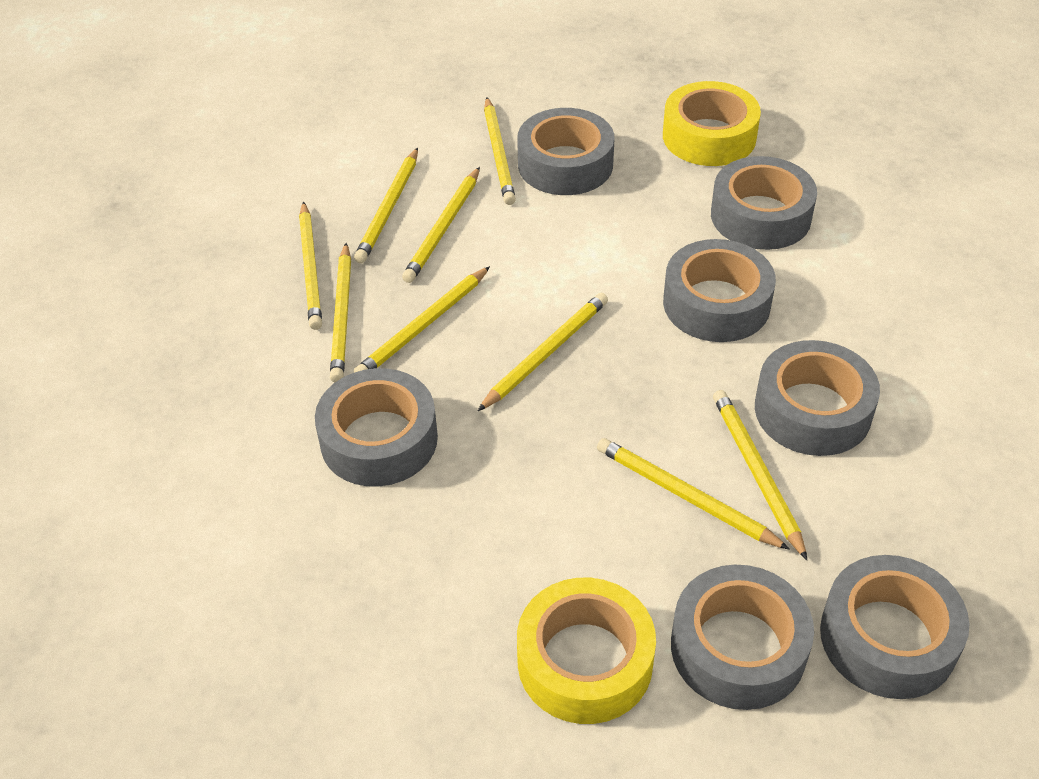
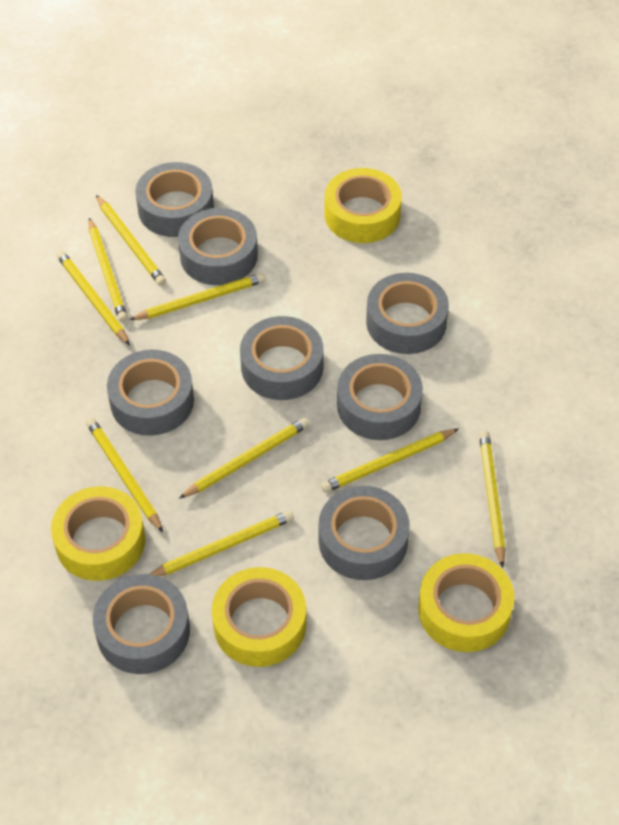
grey tape: 7 -> 8
yellow tape: 2 -> 4

